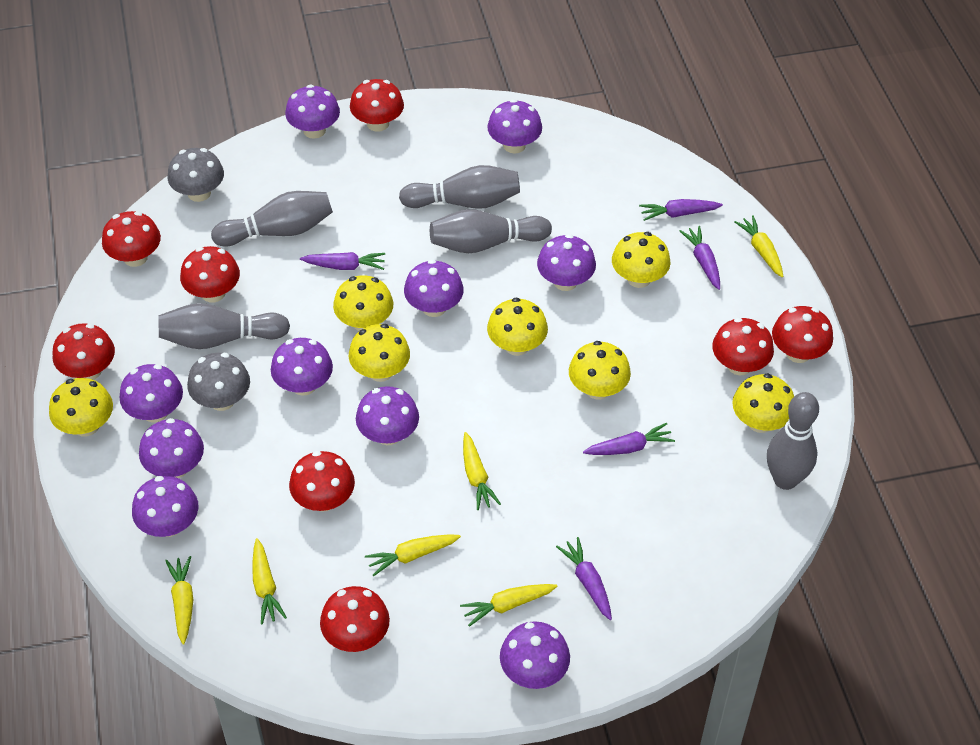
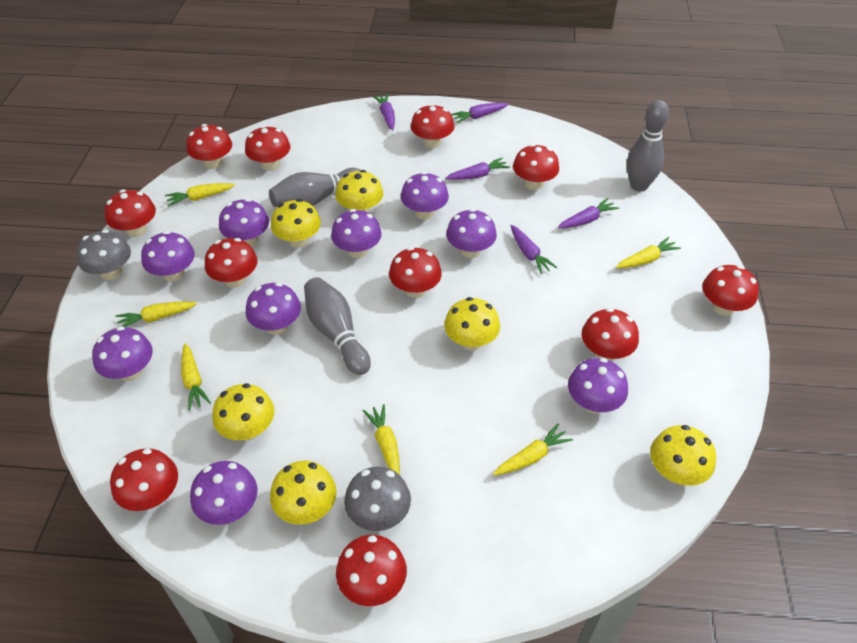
grey bowling pin: 5 -> 3
purple mushroom: 10 -> 9
red mushroom: 8 -> 11
yellow mushroom: 7 -> 6

